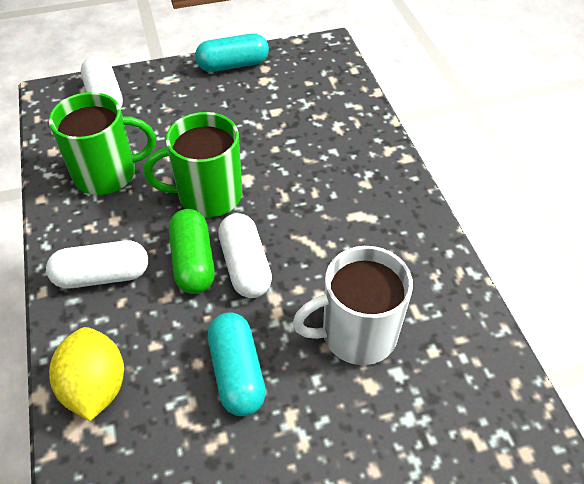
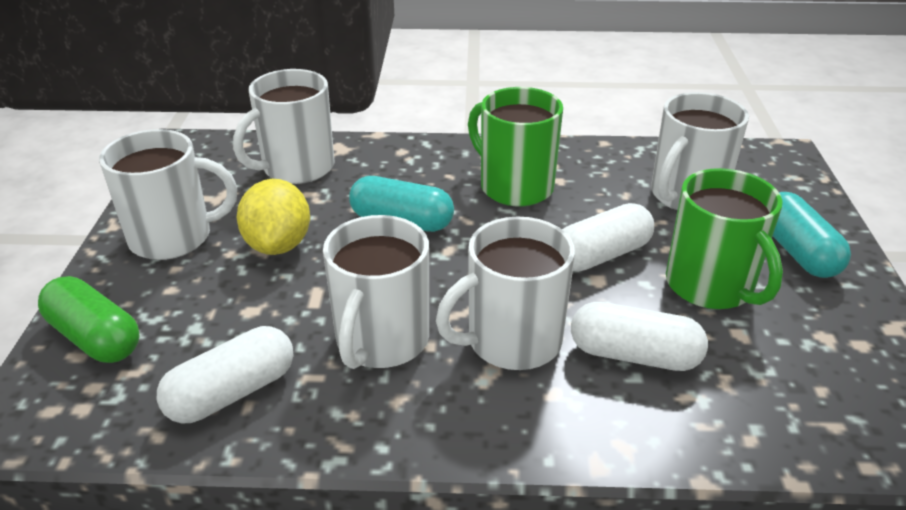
white mug: 1 -> 5

